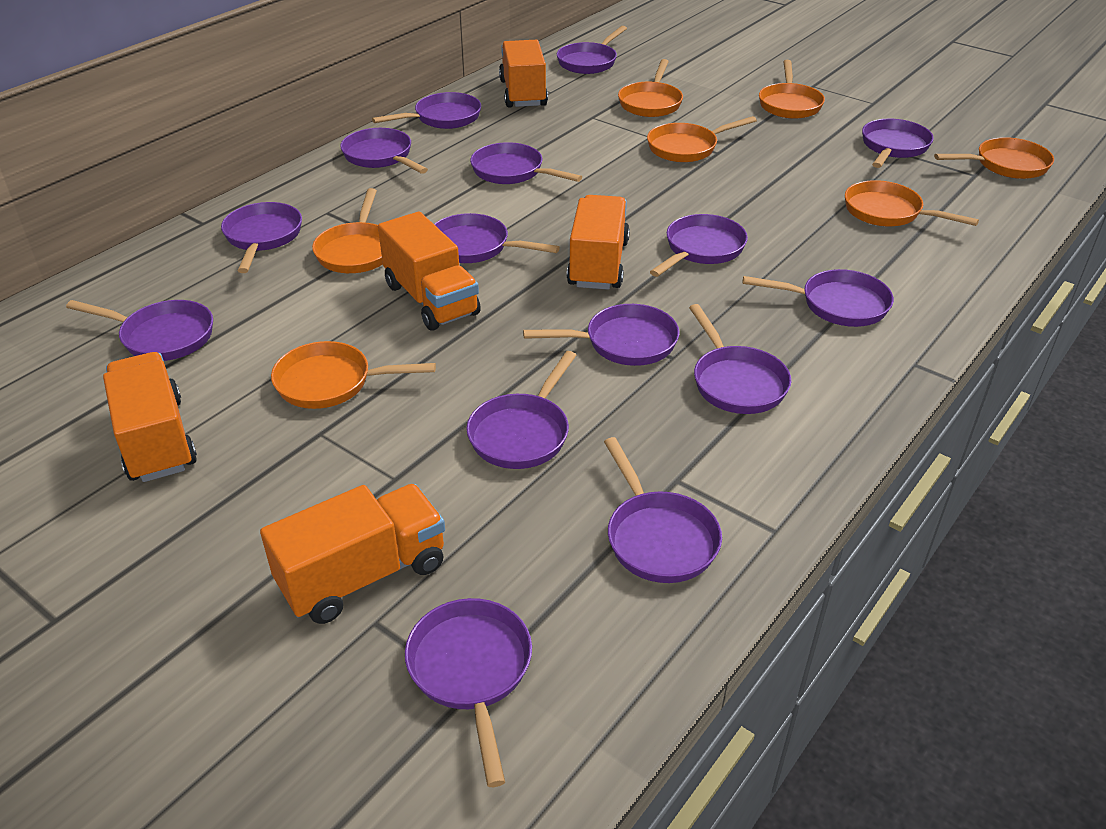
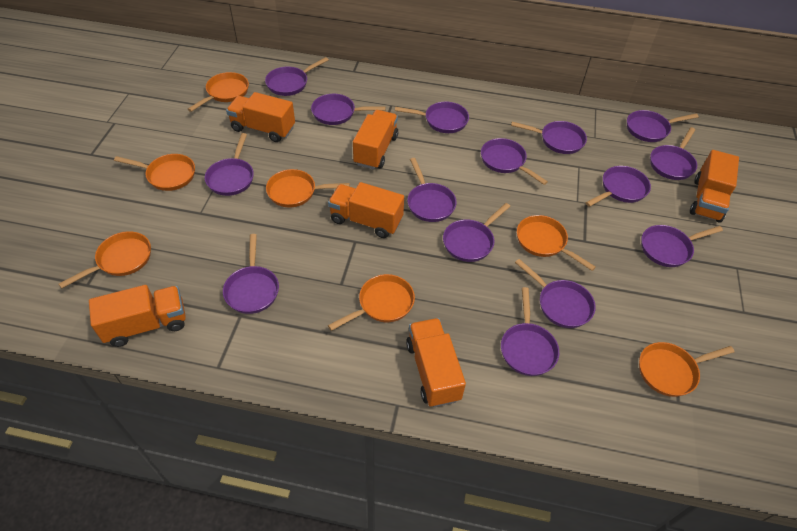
orange truck: 5 -> 6

